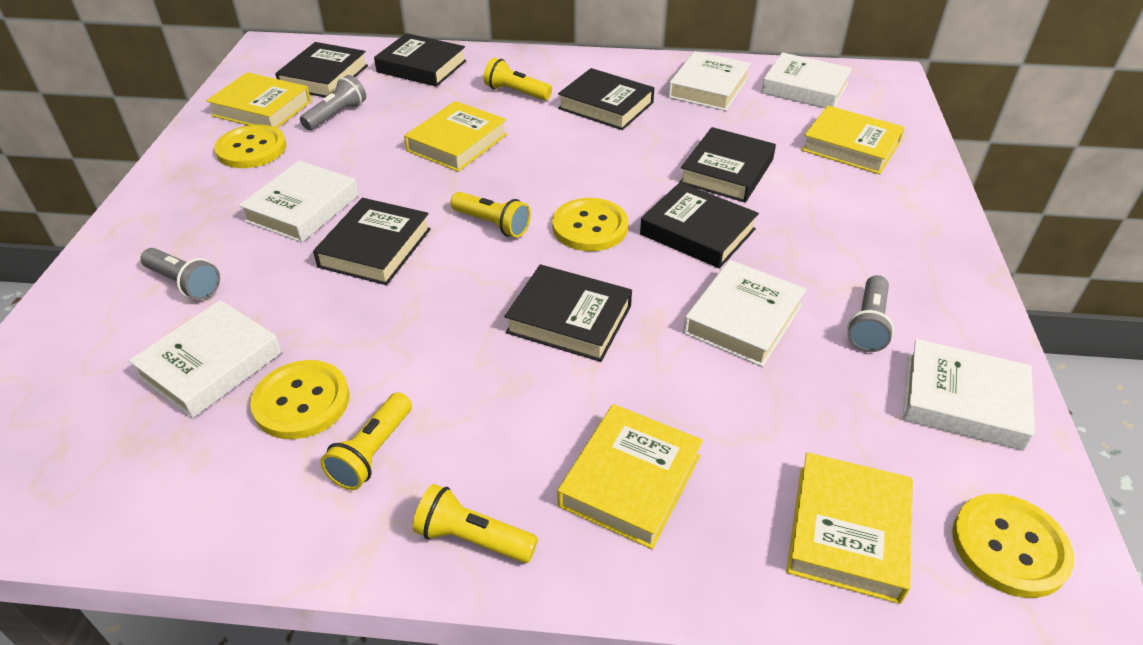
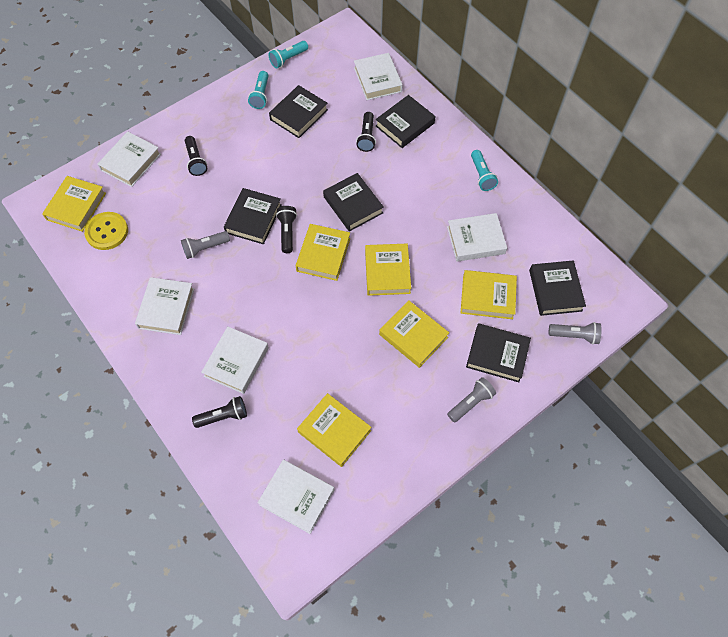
black book: 7 -> 6
black flashlight: 0 -> 4
turquoise flashlight: 0 -> 3
yellow book: 5 -> 6
yellow button: 4 -> 1
yellow flashlight: 4 -> 0

